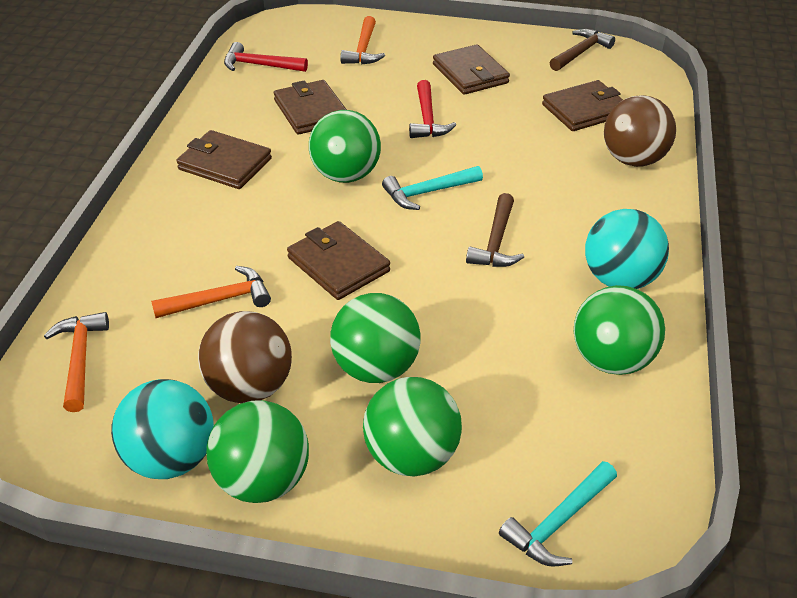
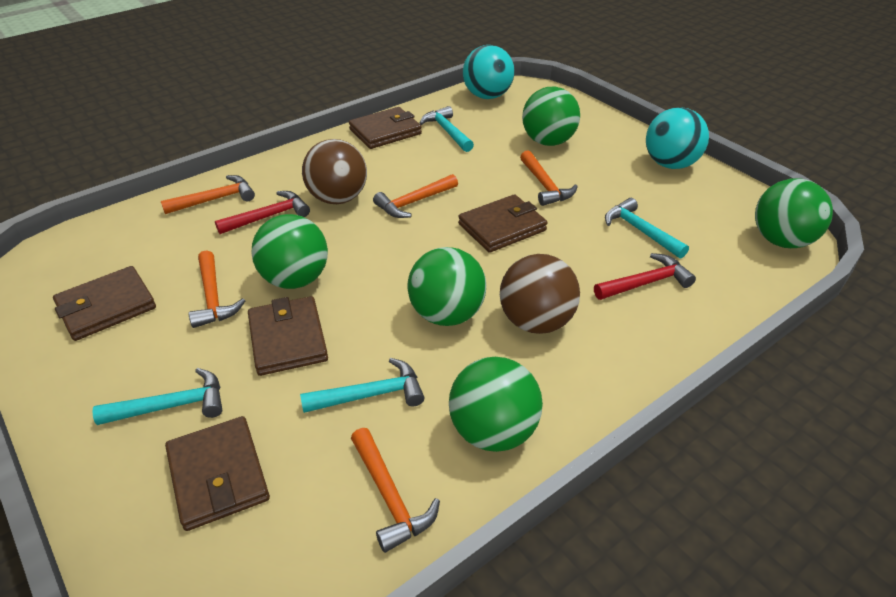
brown hammer: 2 -> 0
orange hammer: 3 -> 5
turquoise hammer: 2 -> 4

